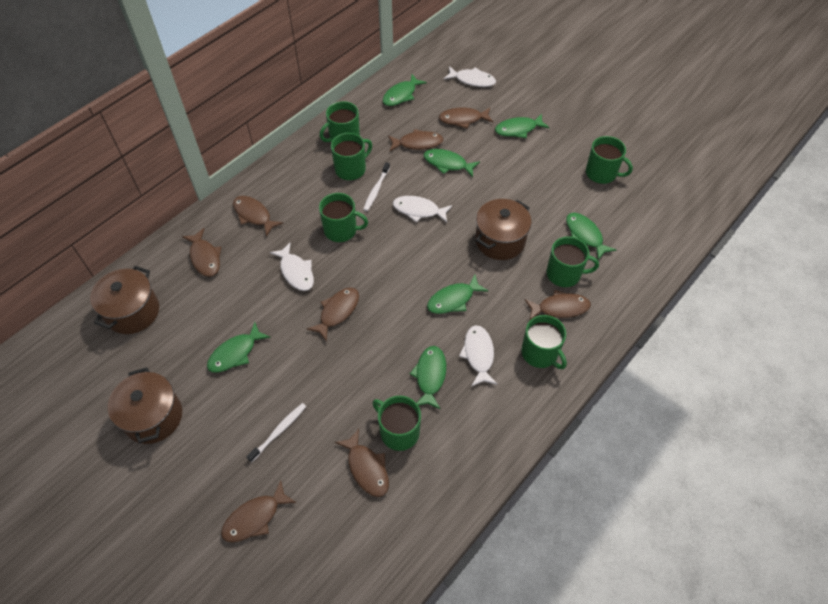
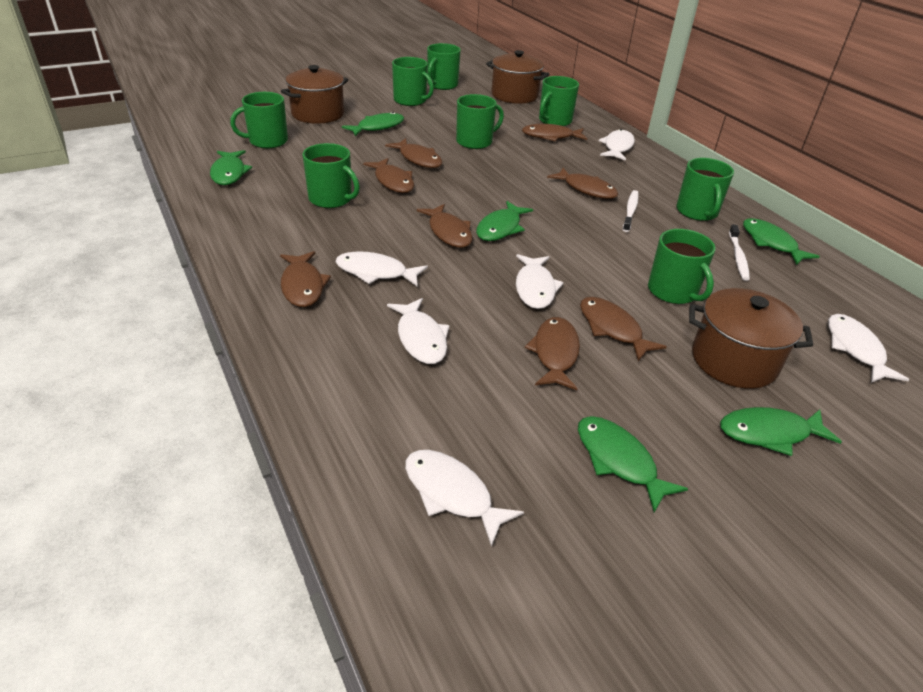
green fish: 7 -> 6
green mug: 7 -> 8
white fish: 4 -> 6

